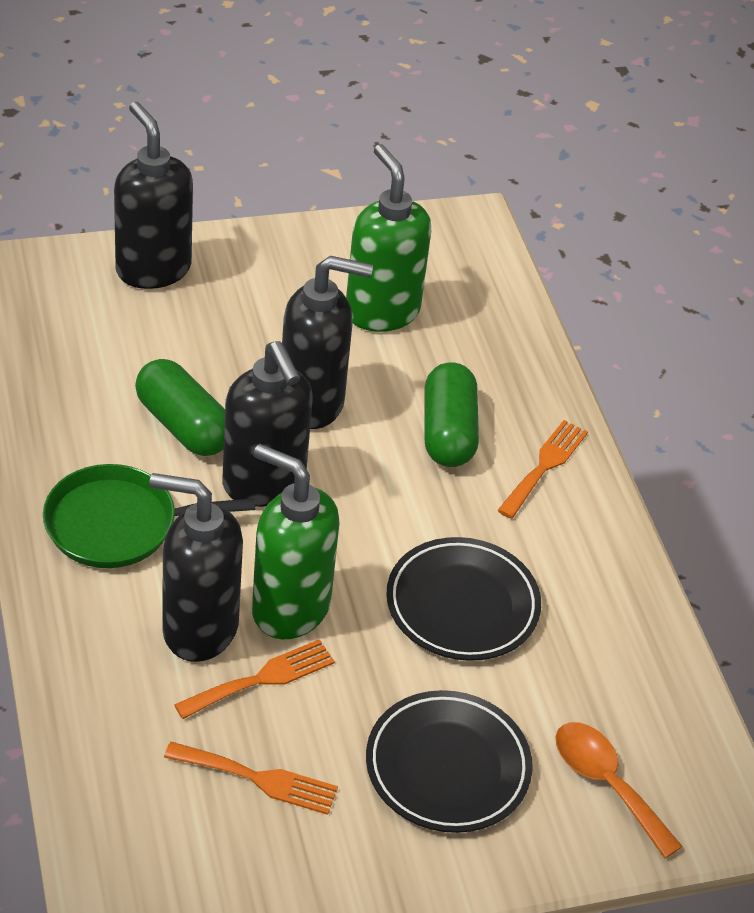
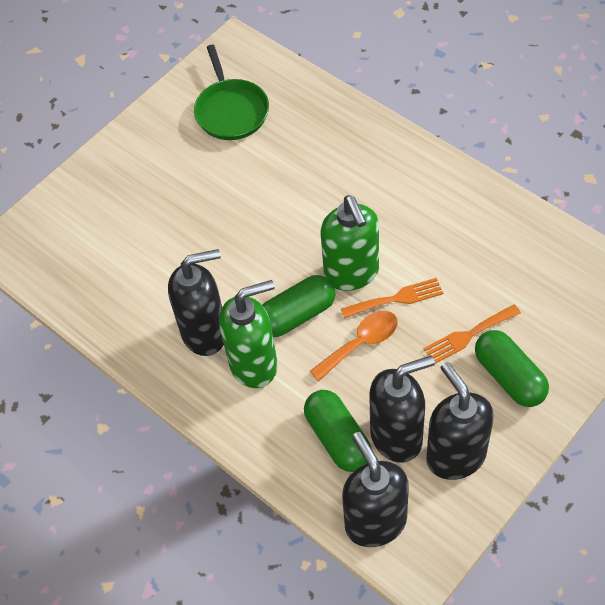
black plate: 2 -> 0
green capsule: 2 -> 3
orange fork: 3 -> 2

